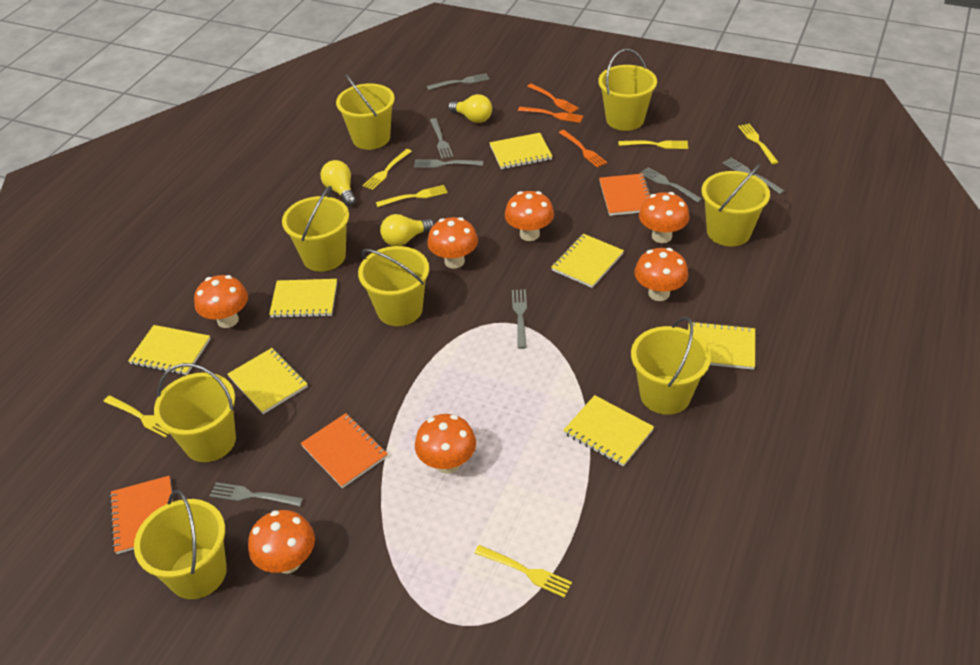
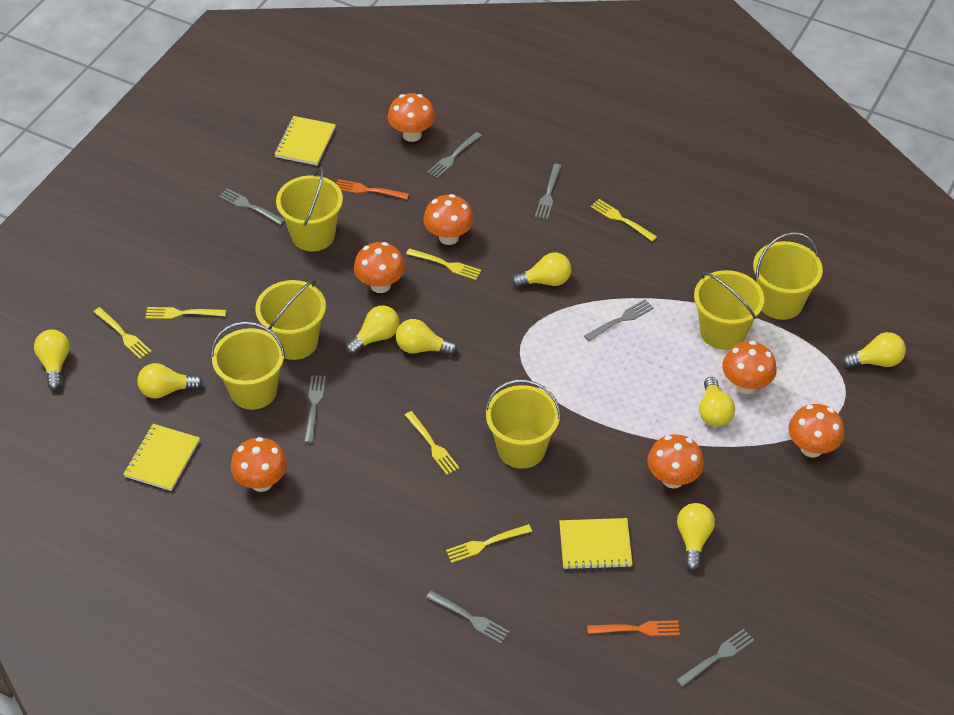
orange fork: 3 -> 2
orange notebook: 3 -> 0
yellow bucket: 8 -> 6
yellow light bulb: 3 -> 8
yellow notebook: 7 -> 3

